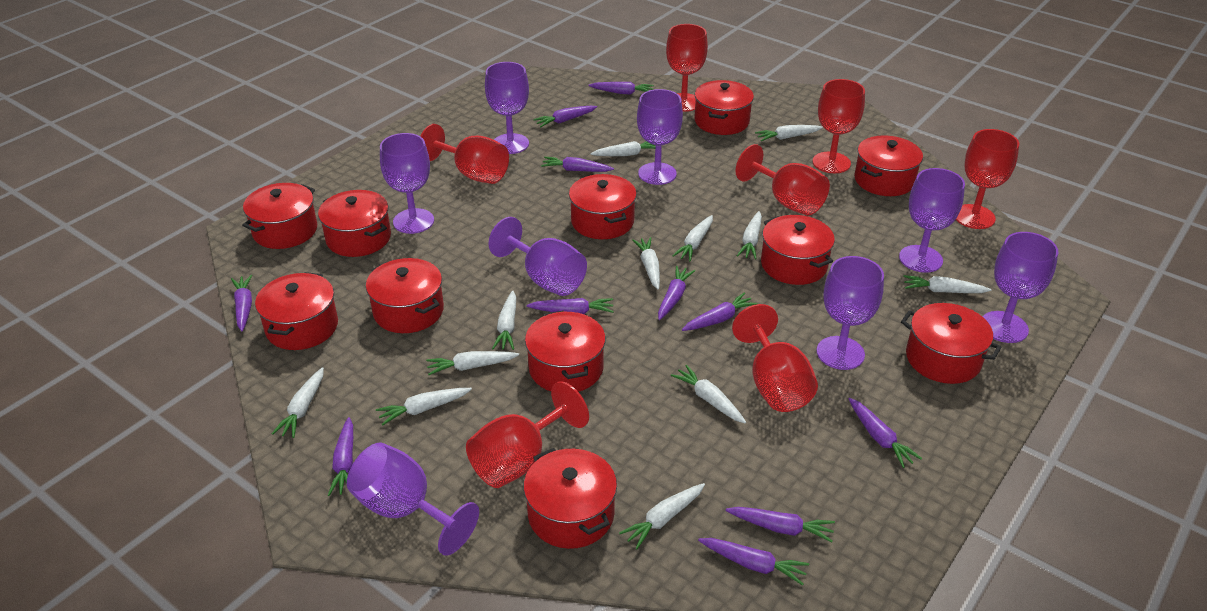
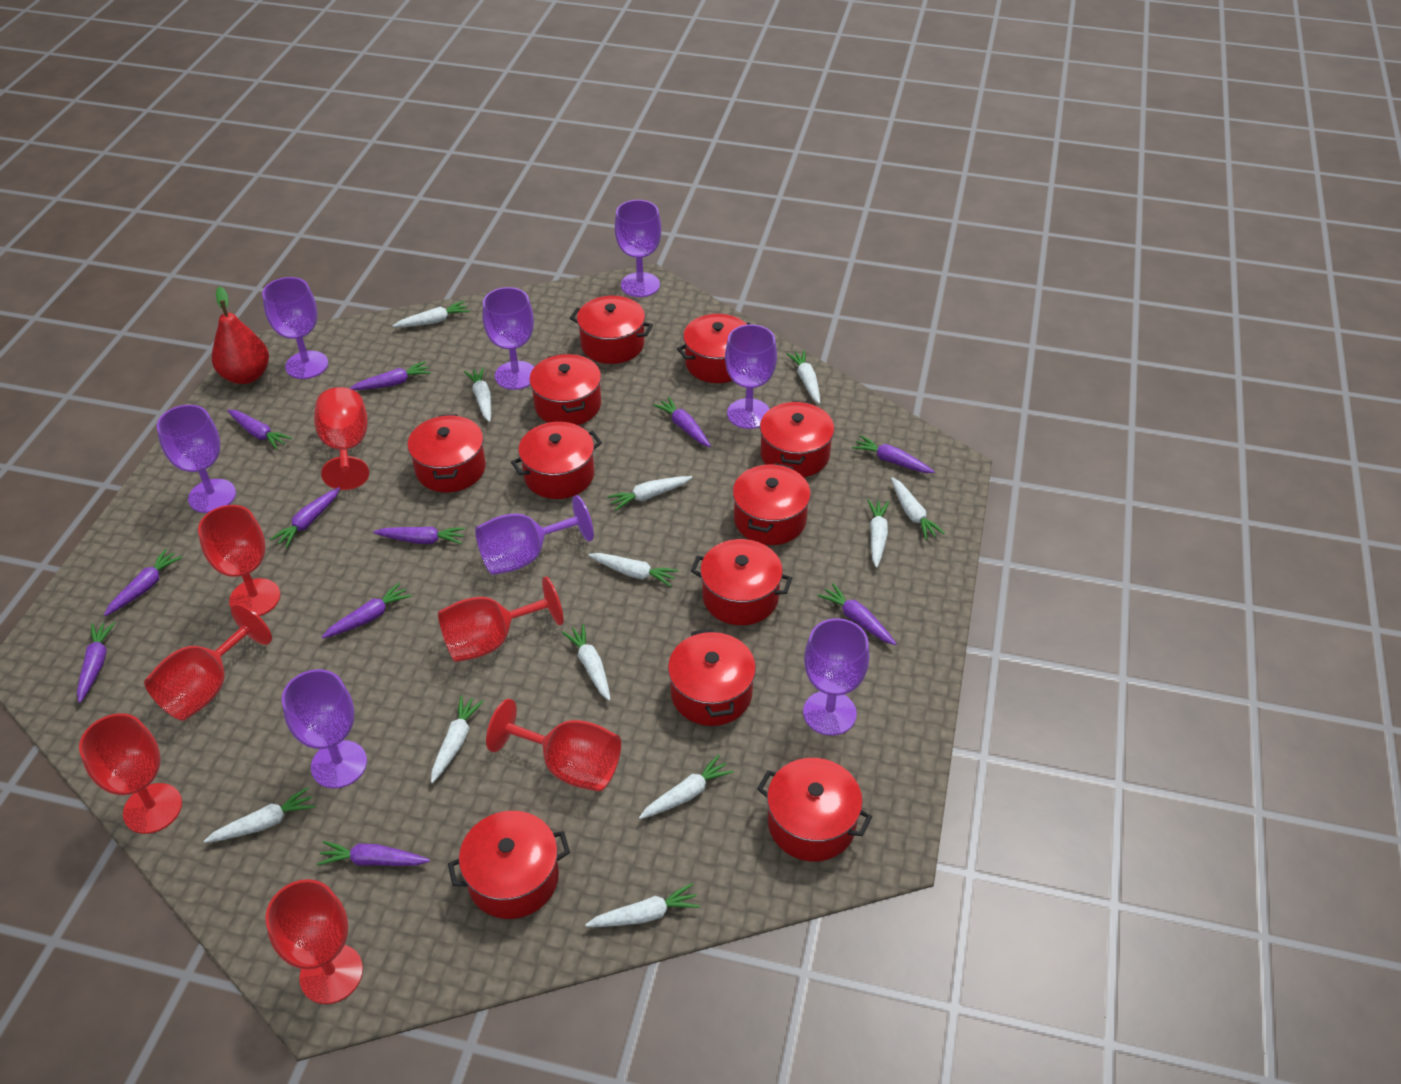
red pear: 0 -> 1

